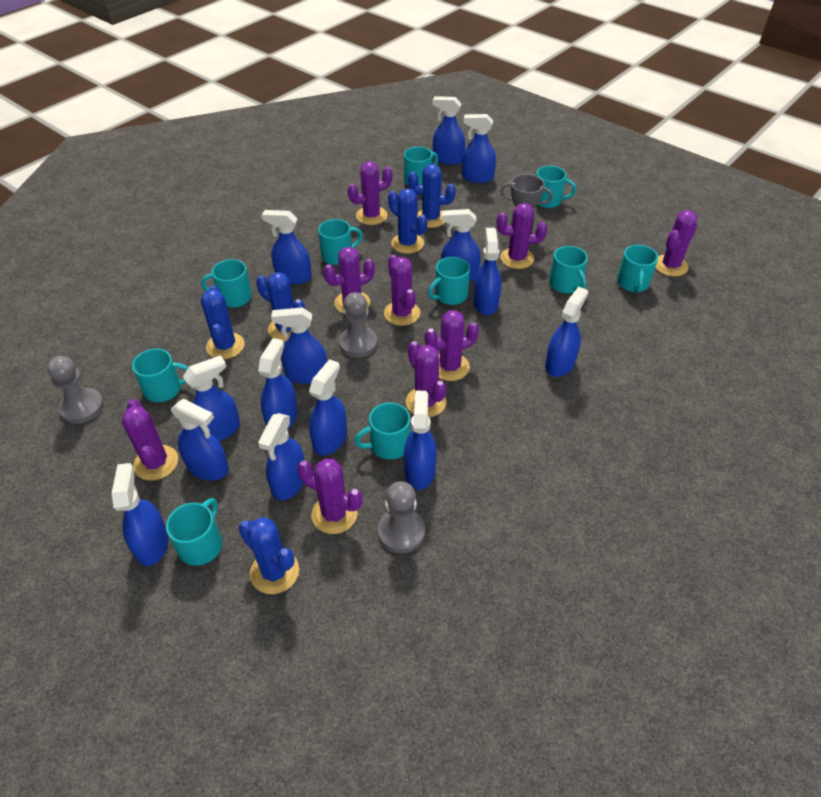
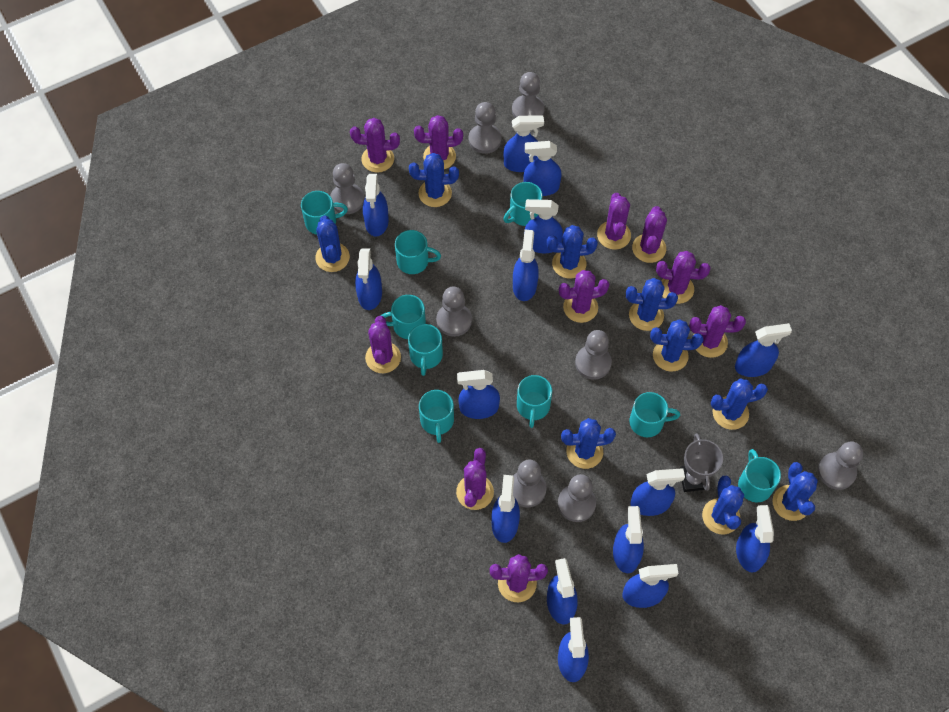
blue cactus: 5 -> 9
blue spray bottle: 14 -> 15
grey pawn: 3 -> 8
purple cactus: 9 -> 10
turquoise mug: 10 -> 9

